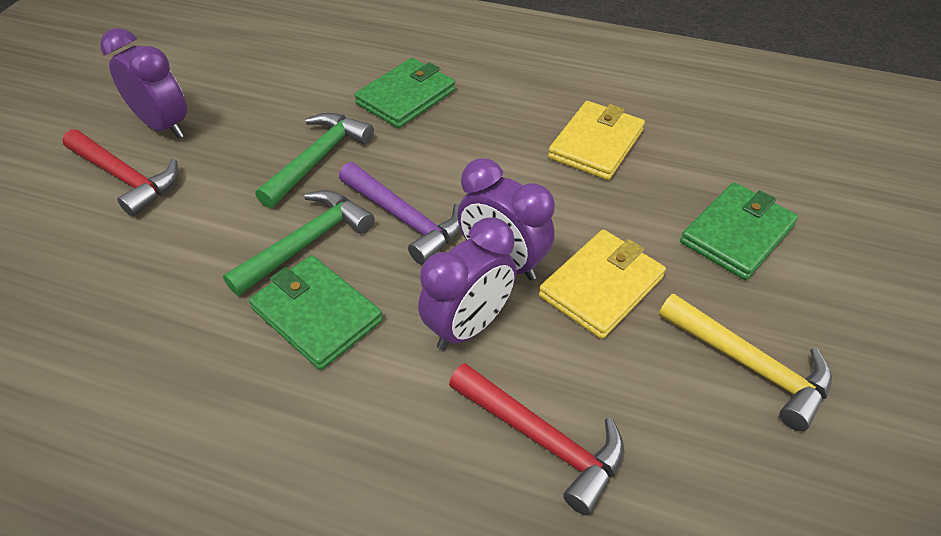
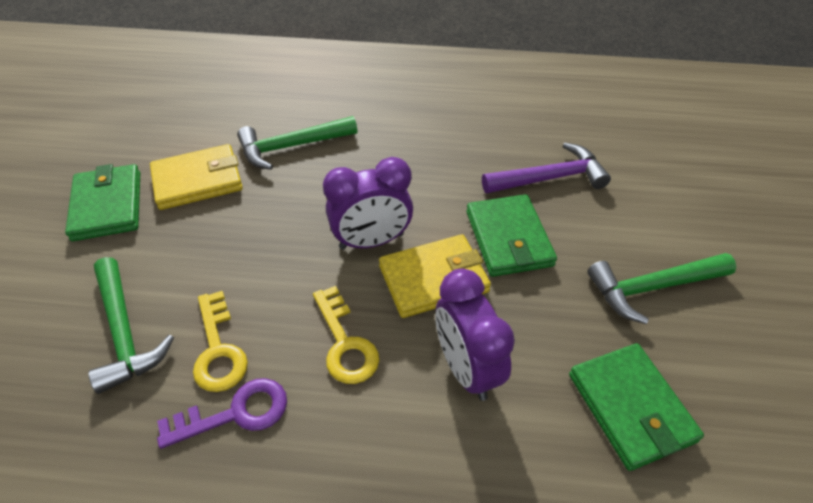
green hammer: 2 -> 3
purple clock: 3 -> 2
purple key: 0 -> 1
red hammer: 2 -> 0
yellow hammer: 1 -> 0
yellow key: 0 -> 2

